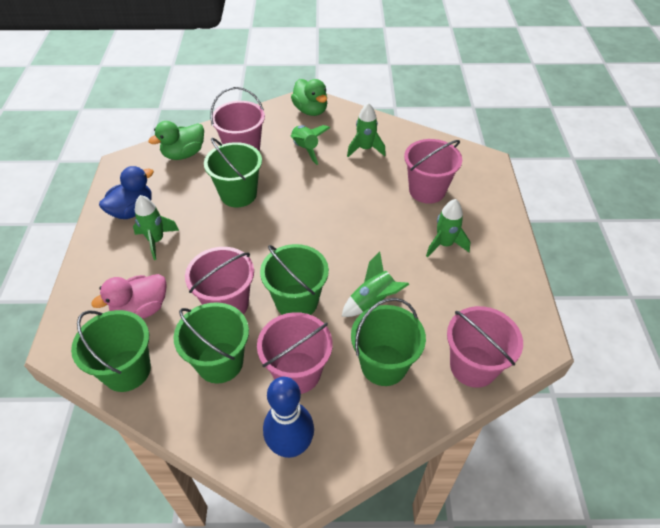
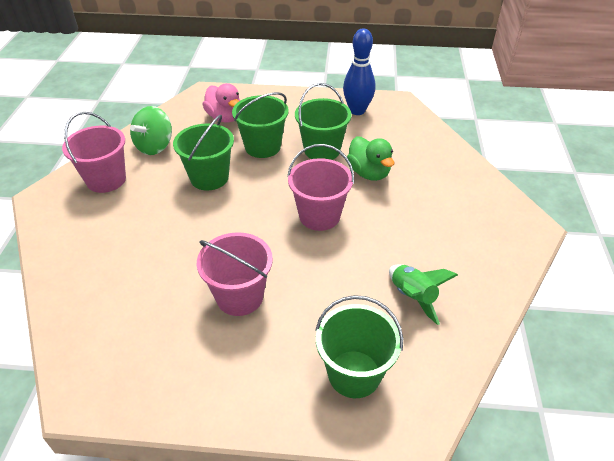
blue duck: 1 -> 0
green bucket: 5 -> 4
green duck: 2 -> 1
green rocket: 5 -> 1
green spinning top: 0 -> 1
pink bucket: 5 -> 3

